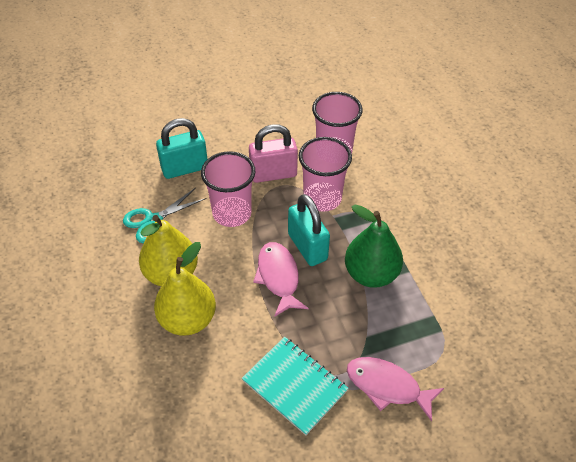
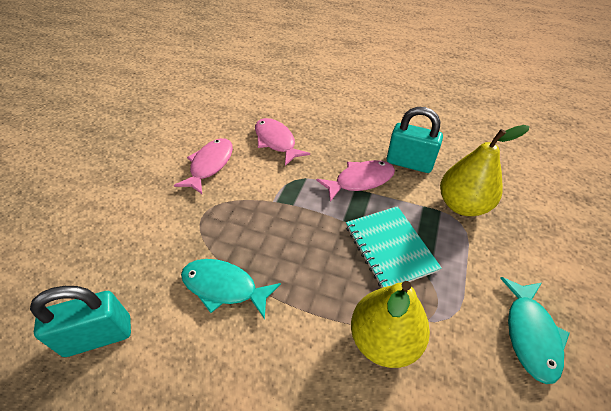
green pear: 1 -> 0
pink cup: 3 -> 0
pink fish: 2 -> 3
pink padlock: 1 -> 0
turquoise fish: 0 -> 2
turquoise scissors: 1 -> 0

